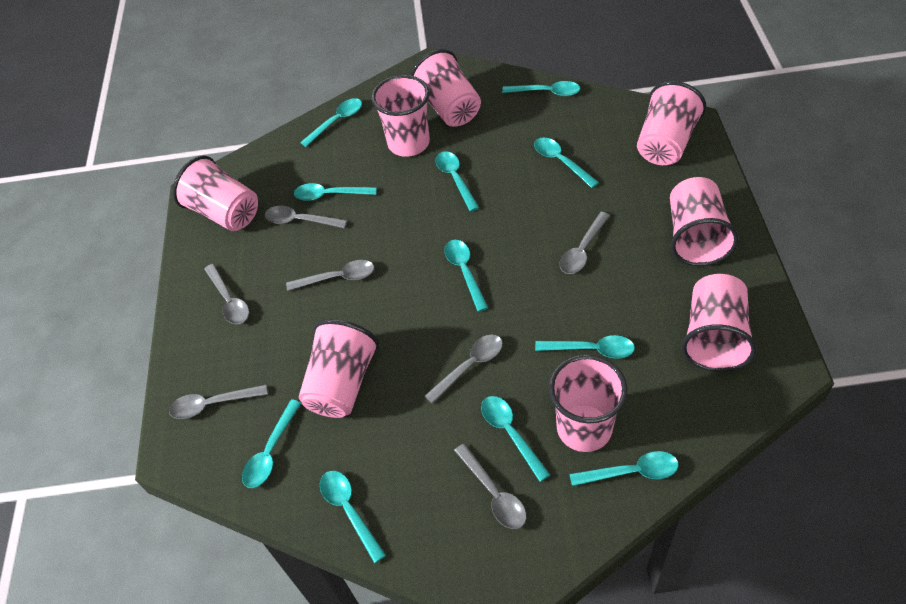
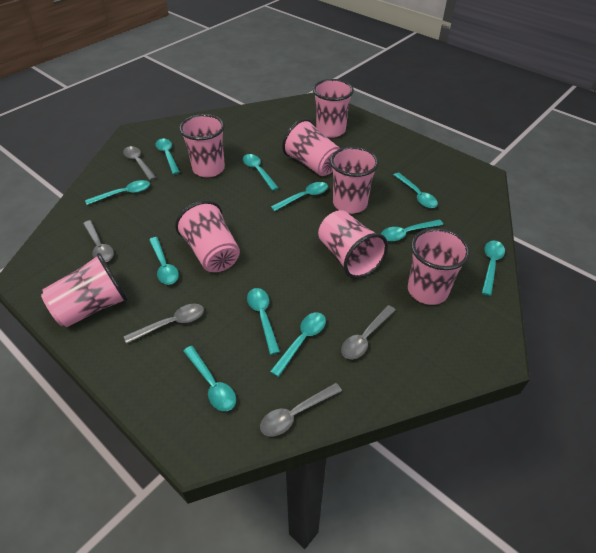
grey spoon: 7 -> 5

